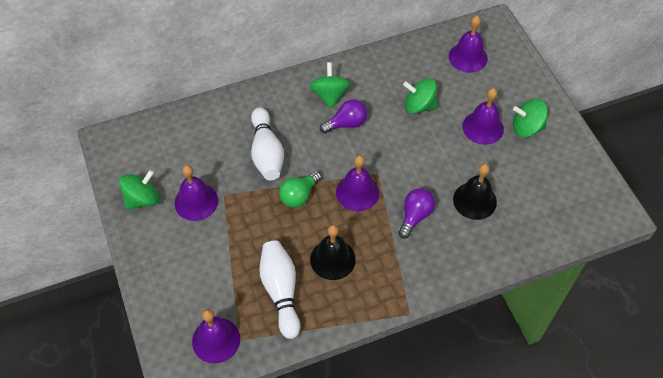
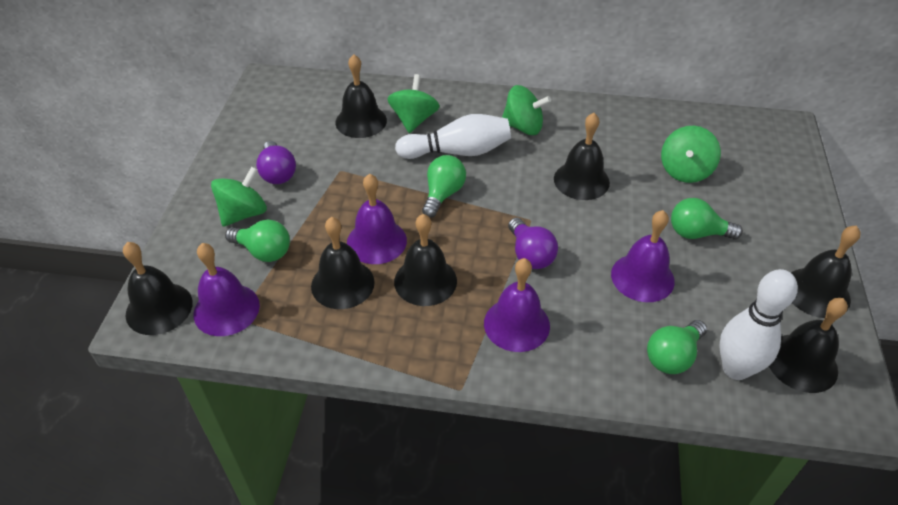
black bell: 2 -> 7
green light bulb: 1 -> 4
purple bell: 5 -> 4

